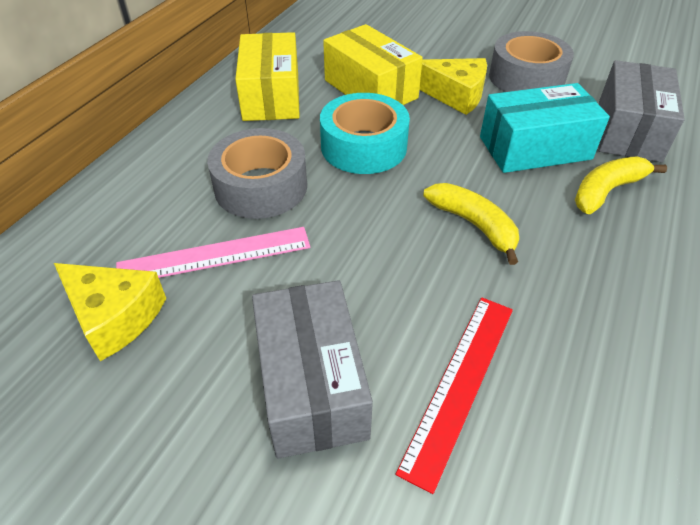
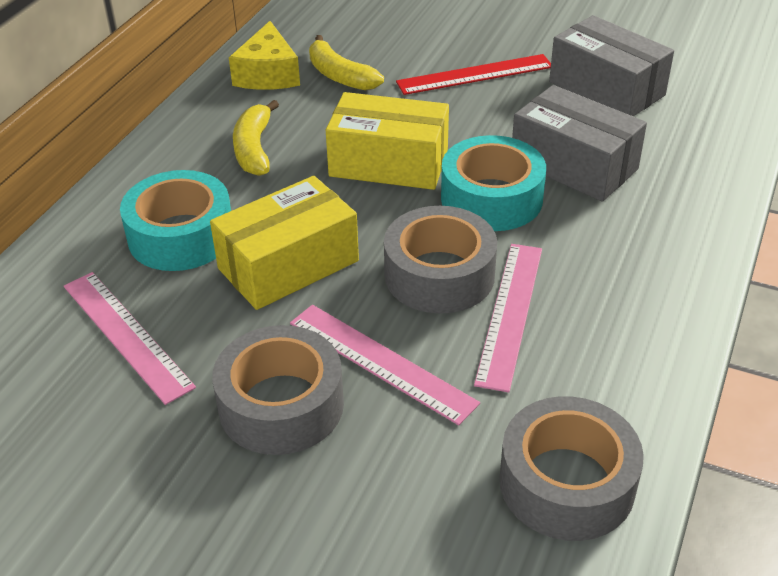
grey tape: 2 -> 3
pink ruler: 1 -> 3
turquoise box: 1 -> 0
turquoise tape: 1 -> 2
yellow cheese: 2 -> 1

